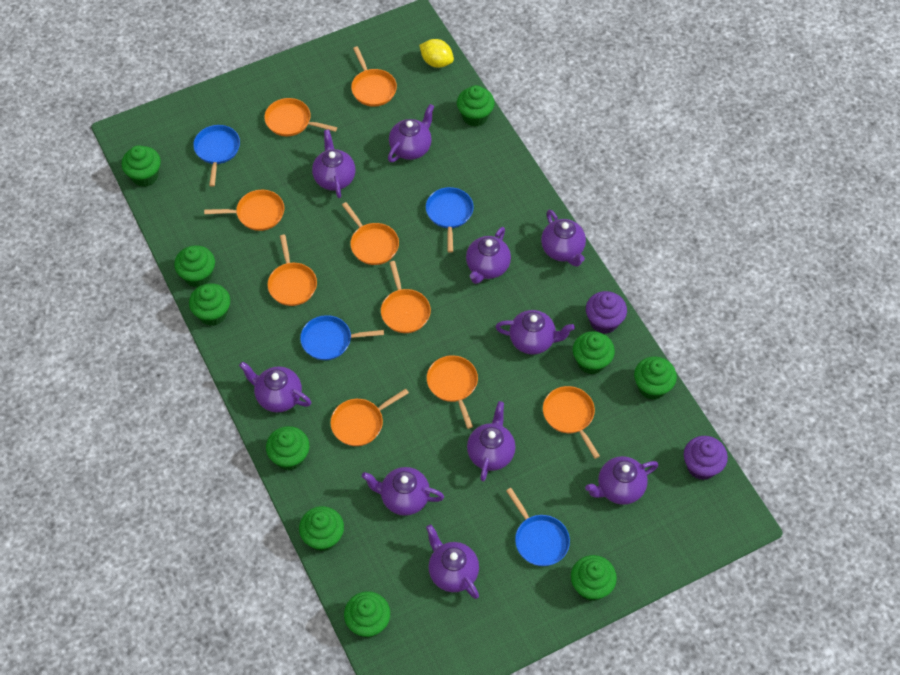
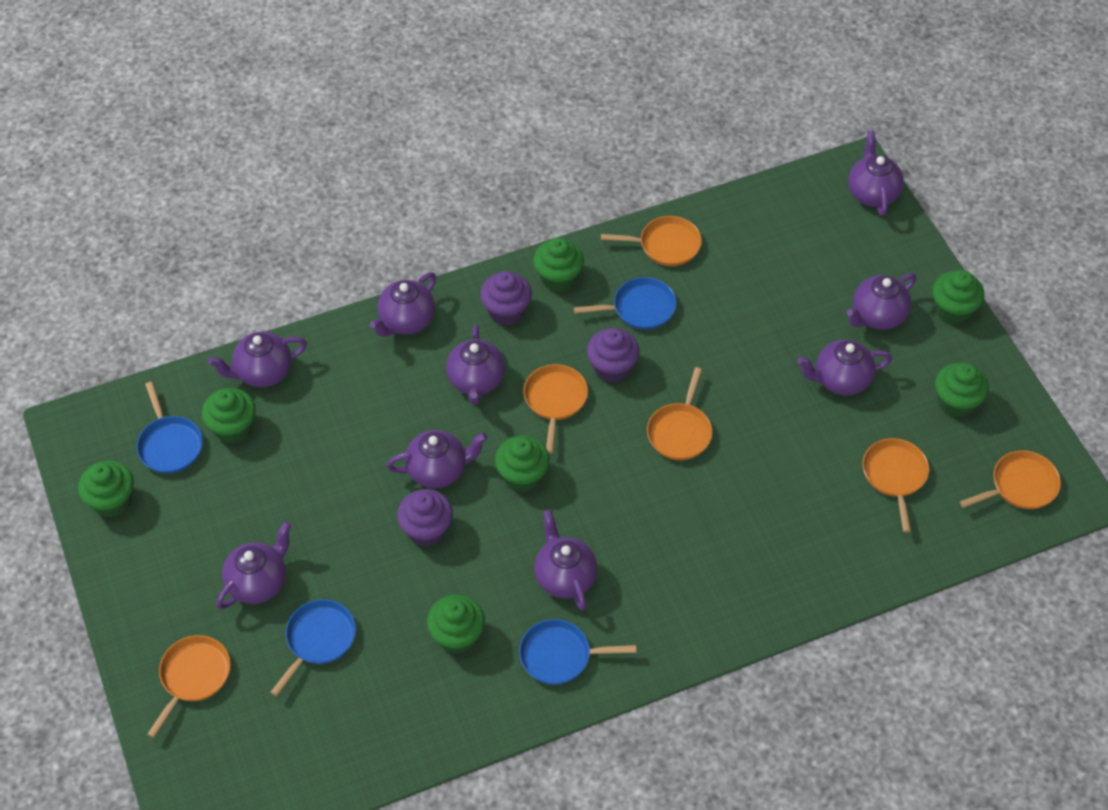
green cupcake: 10 -> 7
orange pan: 9 -> 6
purple cupcake: 2 -> 3
purple teapot: 10 -> 9
yellow lemon: 1 -> 0

